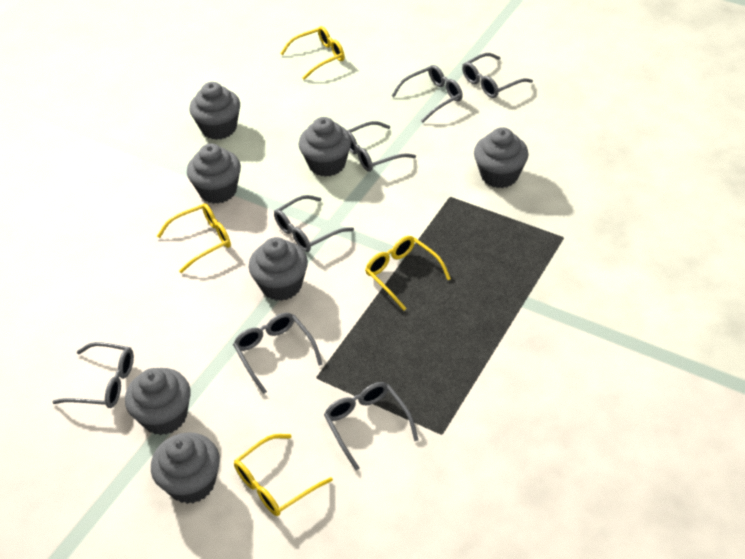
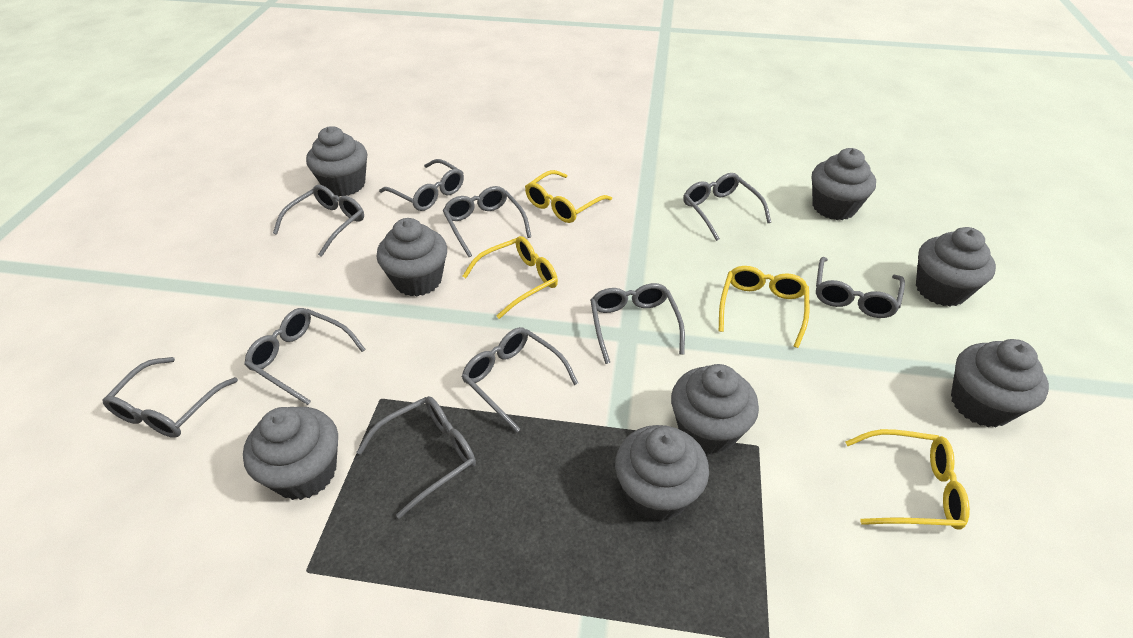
grey cupcake: 7 -> 8
grey glasses: 7 -> 10

